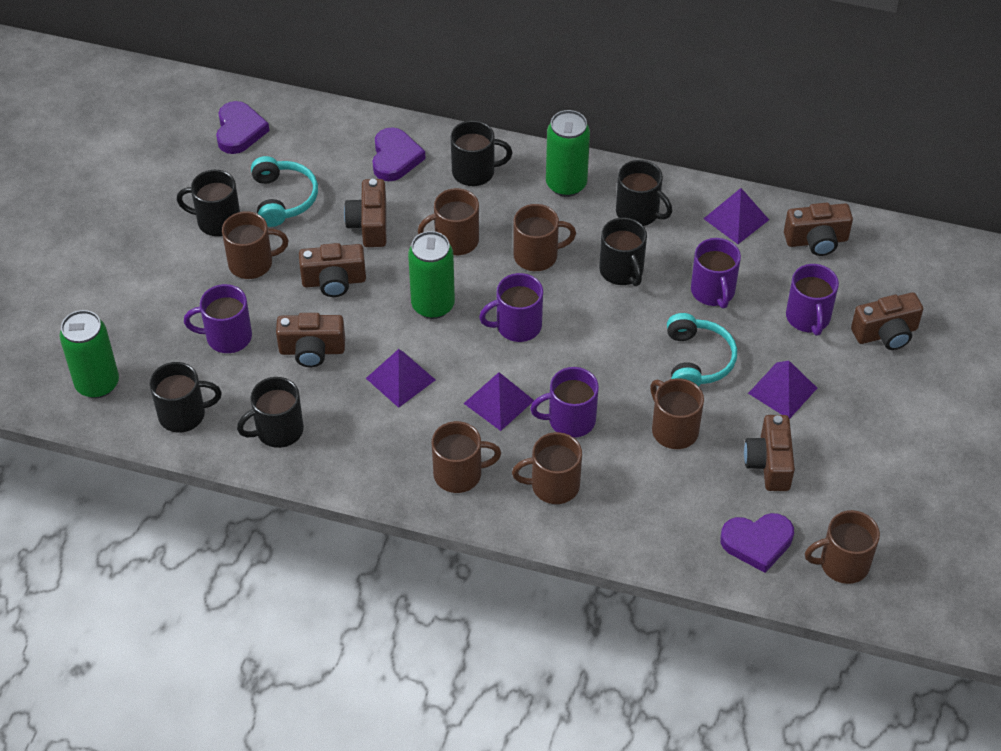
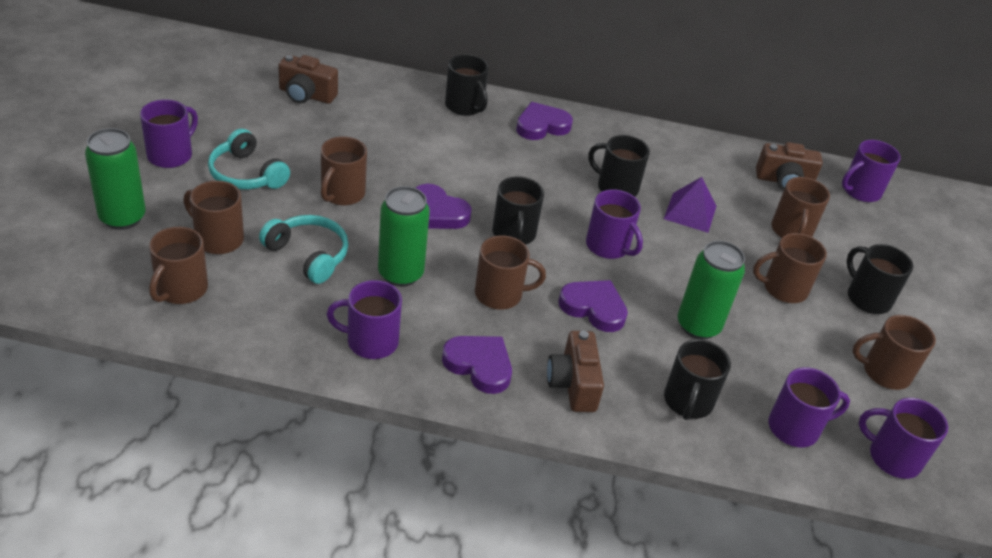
black mug: 6 -> 5
brown camera: 6 -> 3
purple heart: 3 -> 4
purple mug: 5 -> 6
purple pyramid: 4 -> 1

